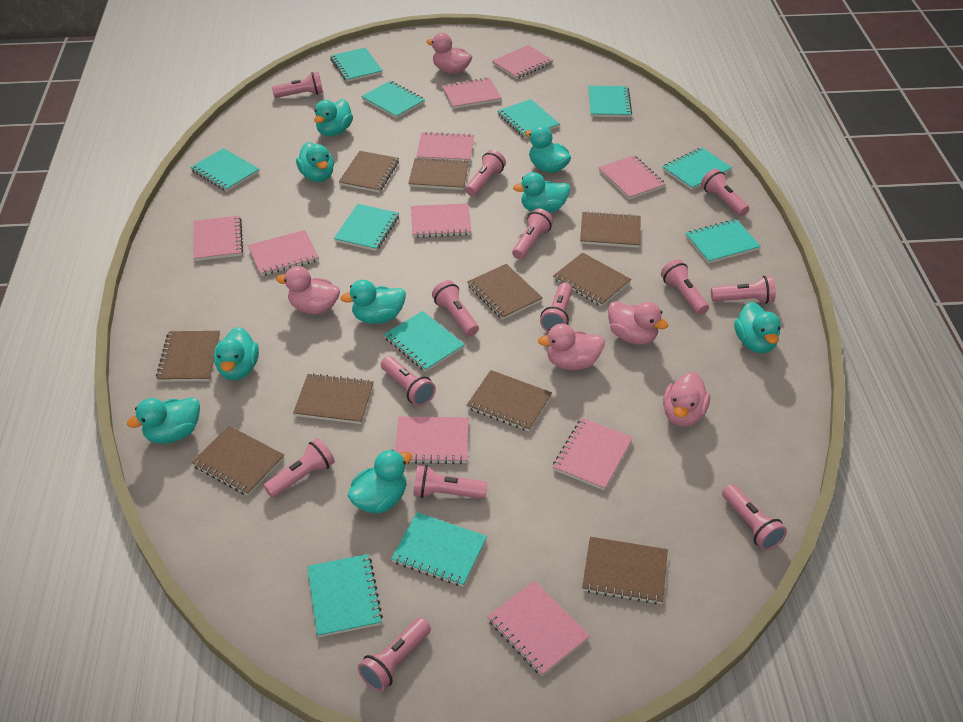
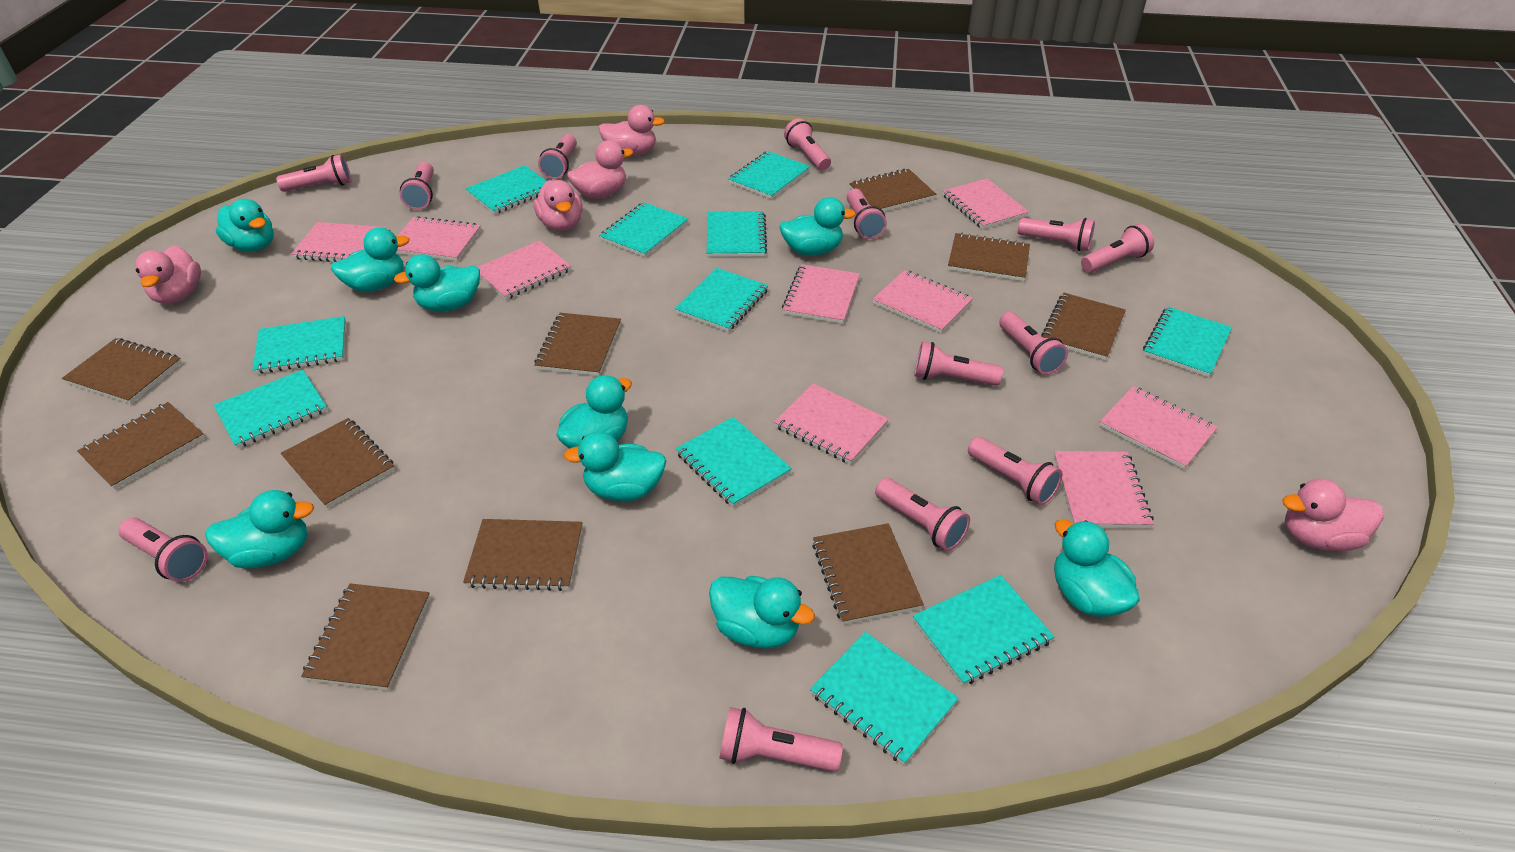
pink notebook: 10 -> 9

